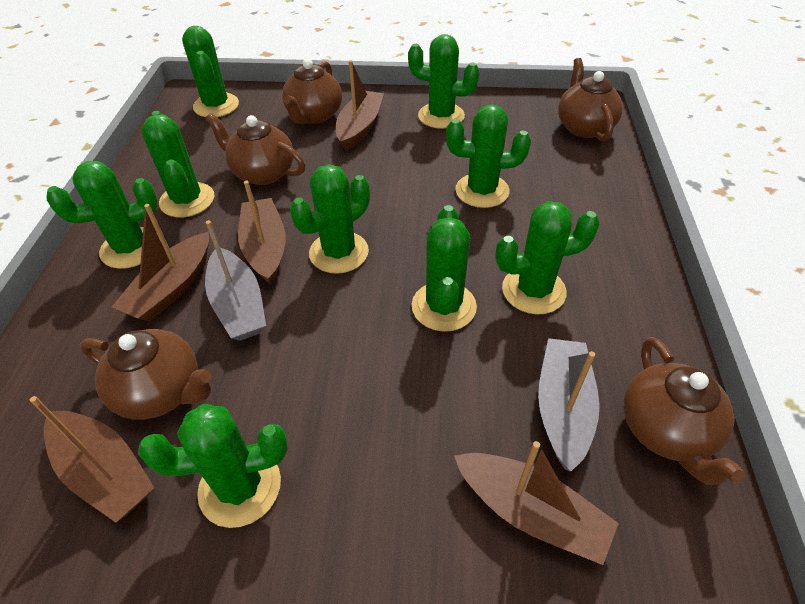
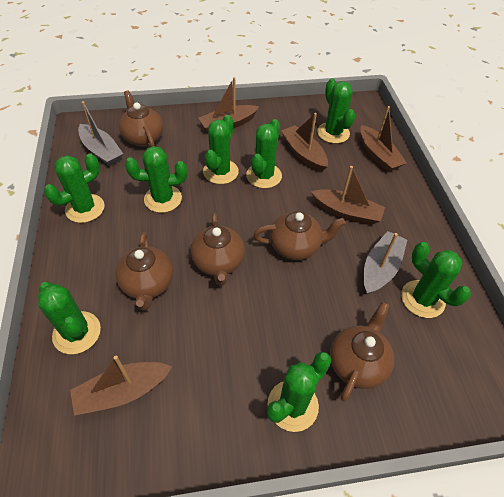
green cactus: 9 -> 8

